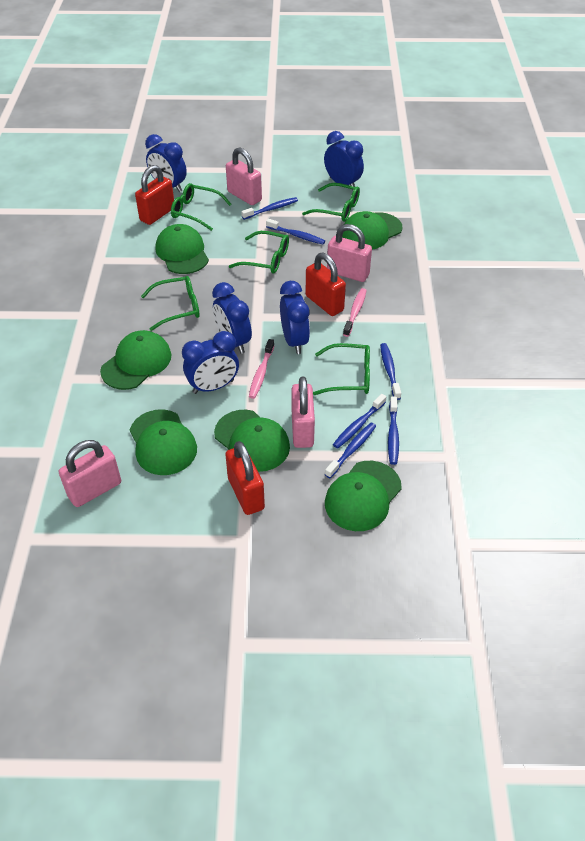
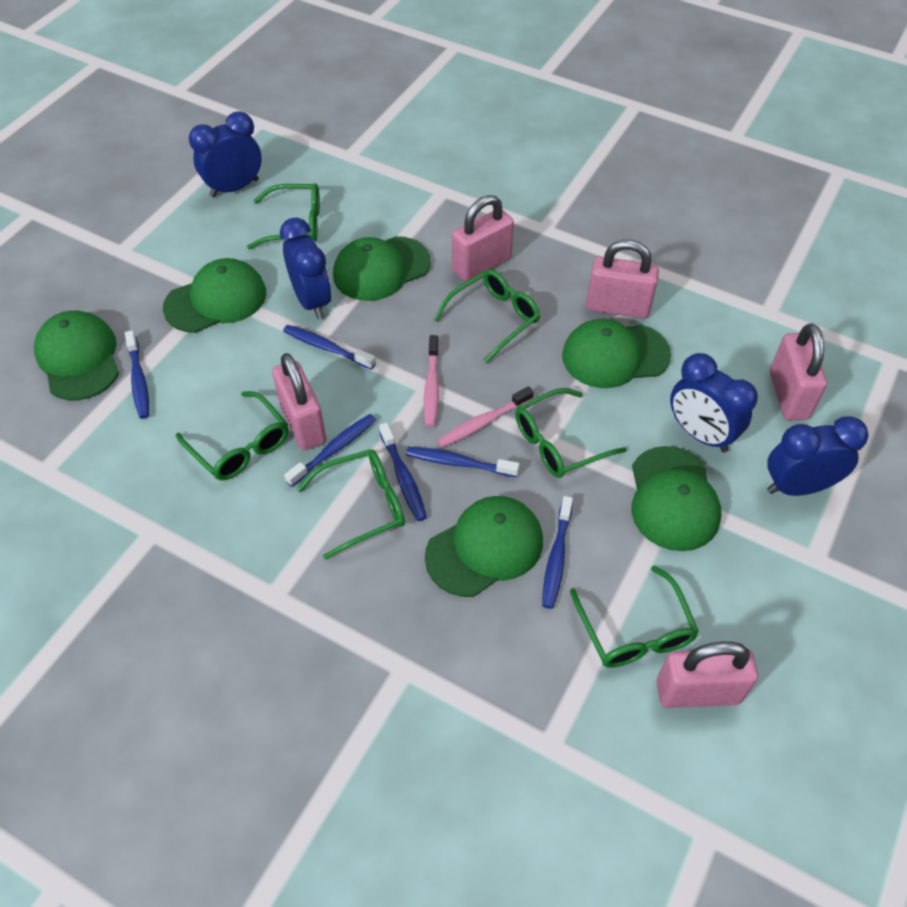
blue clock: 5 -> 4
green glasses: 5 -> 6
pink padlock: 4 -> 5
red padlock: 3 -> 0

